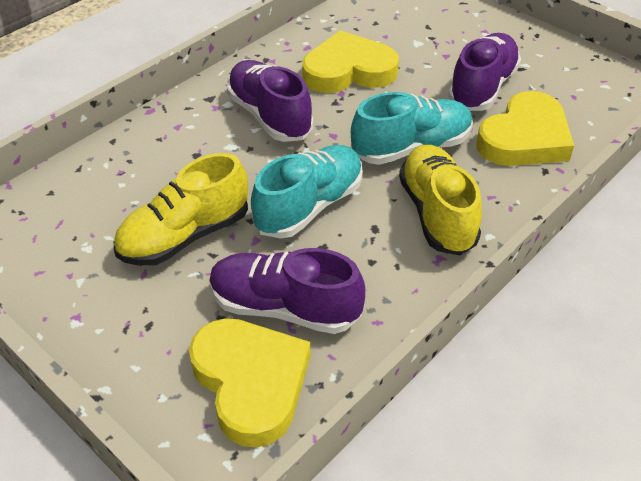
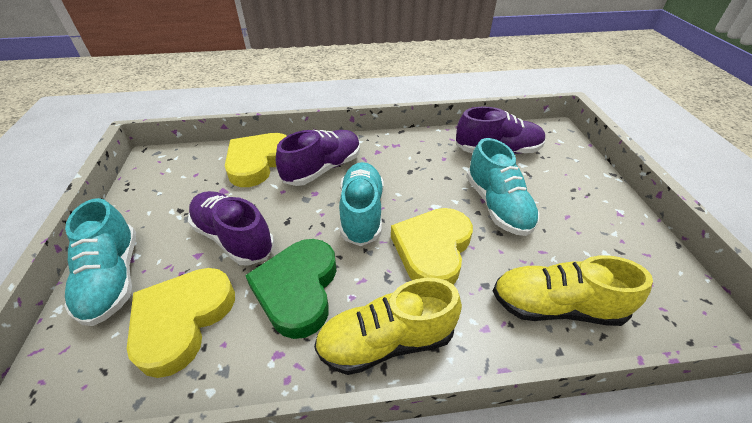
green heart: 0 -> 1
turquoise shoe: 2 -> 3

